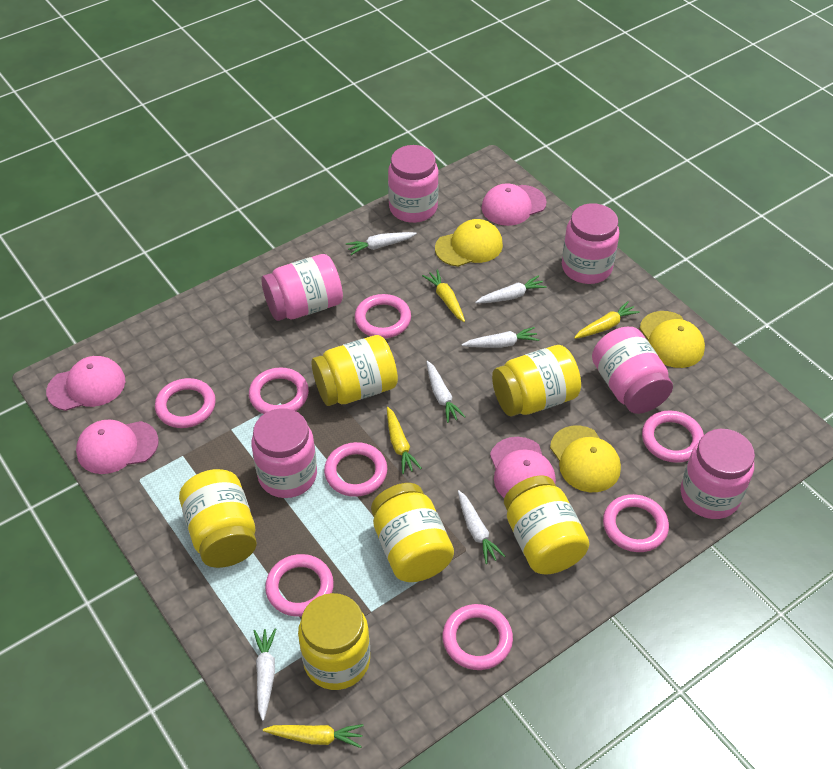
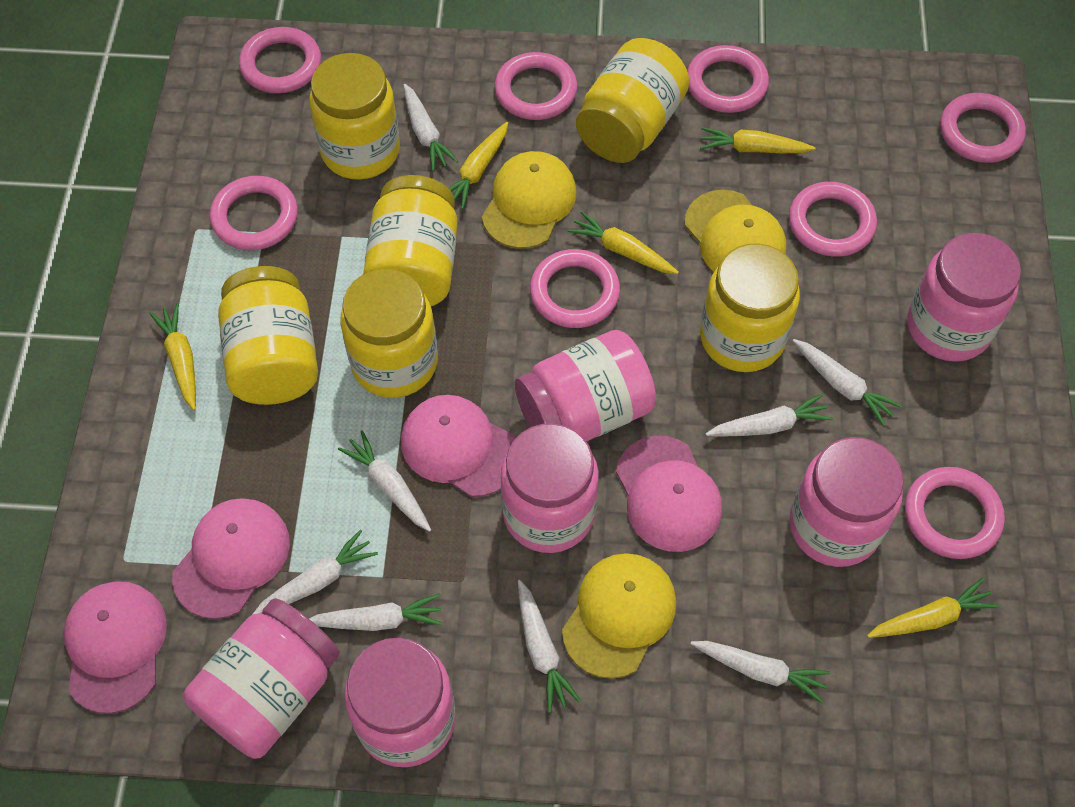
white carrot: 6 -> 8
yellow carrot: 4 -> 5

